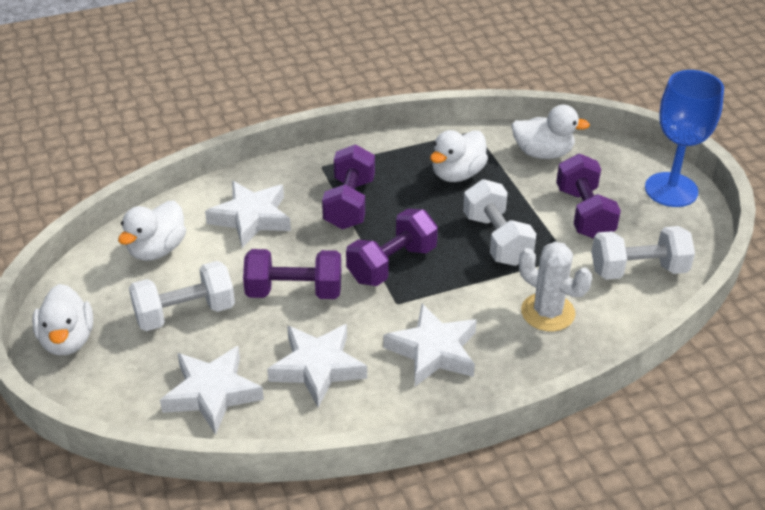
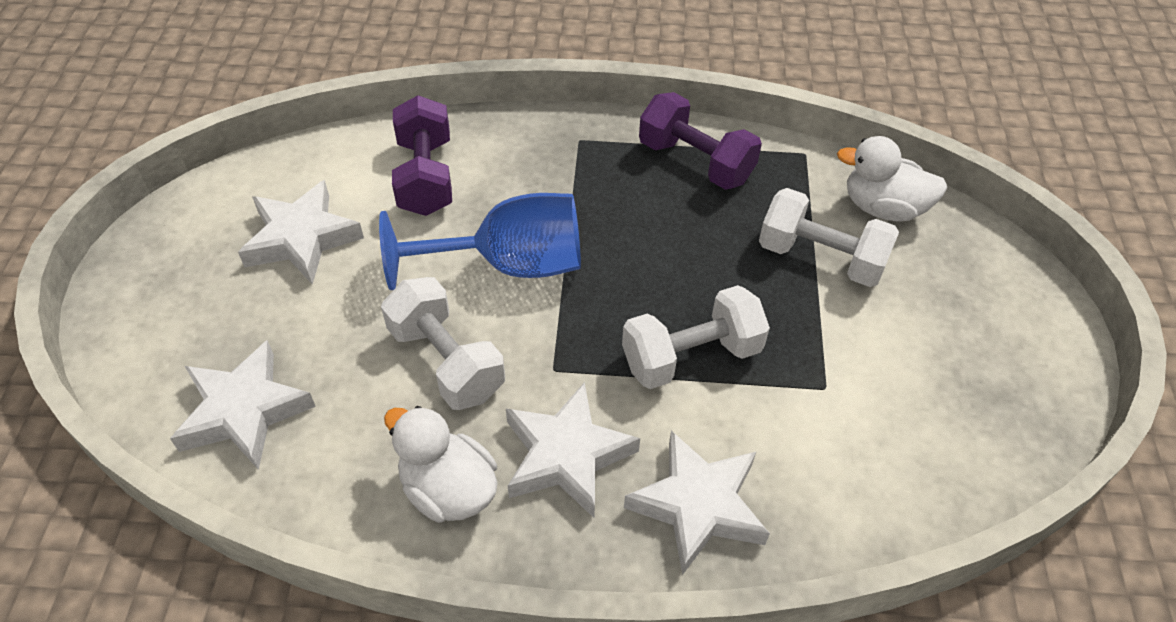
purple dumbbell: 4 -> 2
white cactus: 1 -> 0
white duck: 4 -> 2

